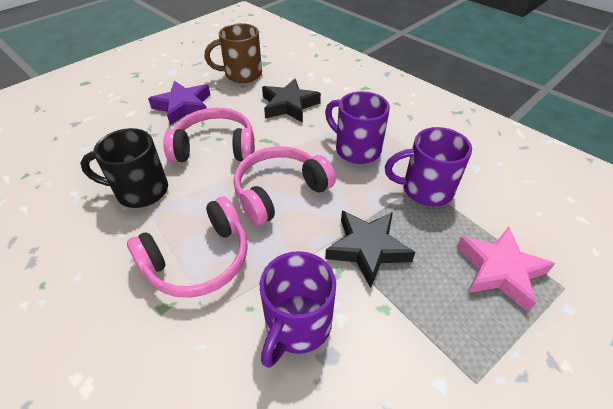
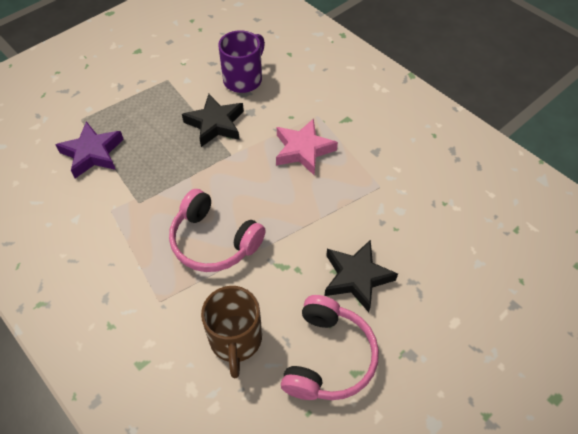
black mug: 1 -> 0
pink headphones: 3 -> 2
purple mug: 3 -> 1

